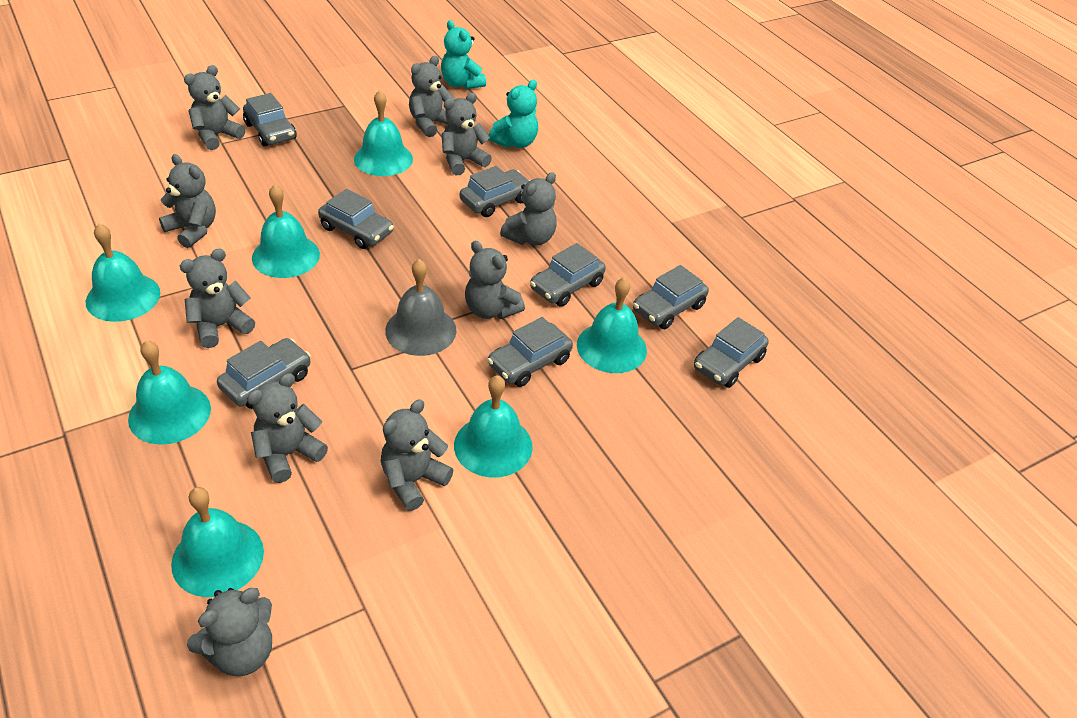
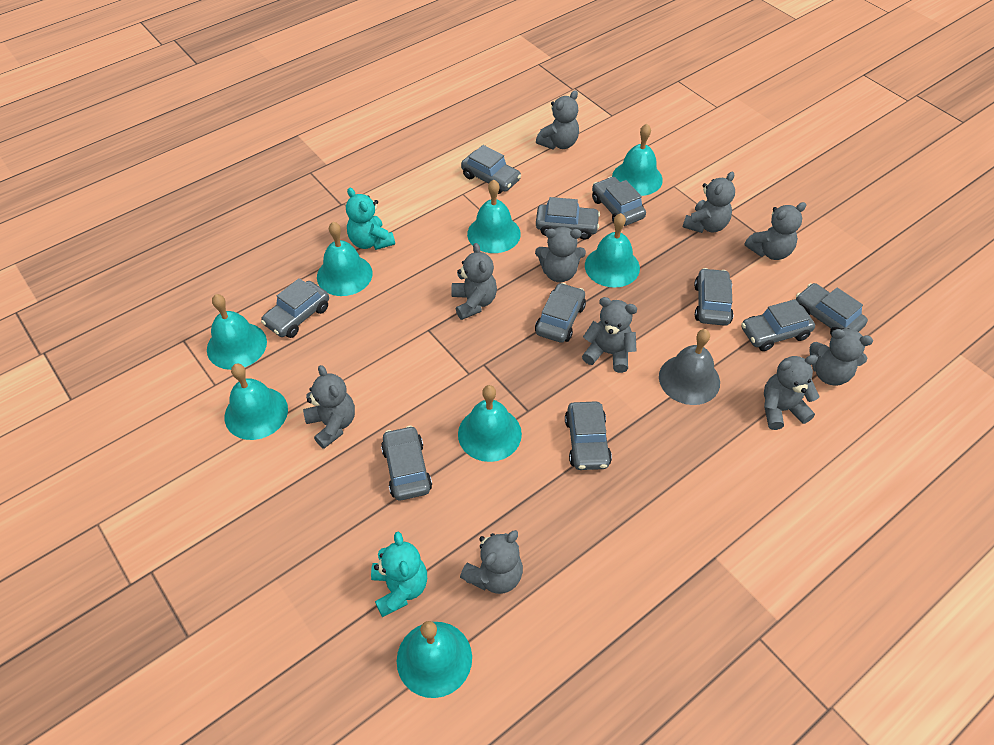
grey car: 8 -> 10
turquoise bell: 7 -> 8

